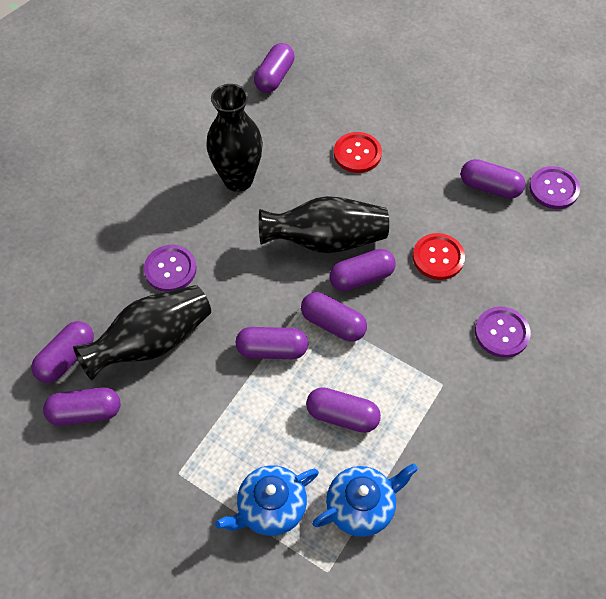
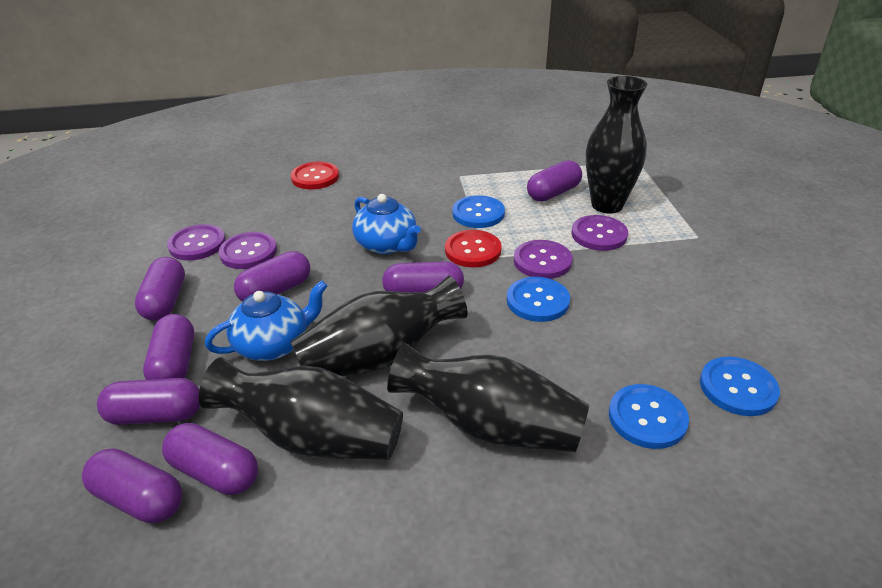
black vase: 3 -> 4
blue button: 0 -> 4
purple button: 3 -> 4

